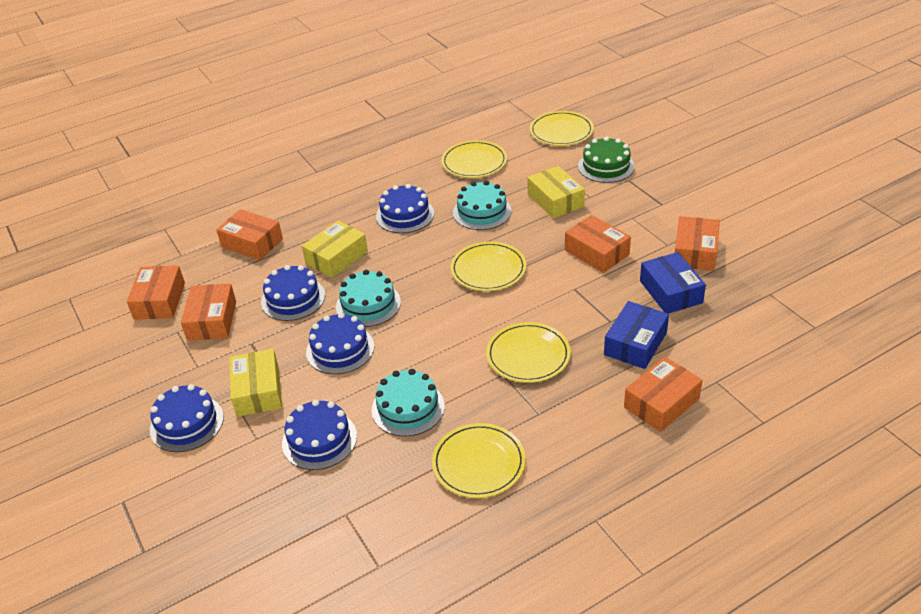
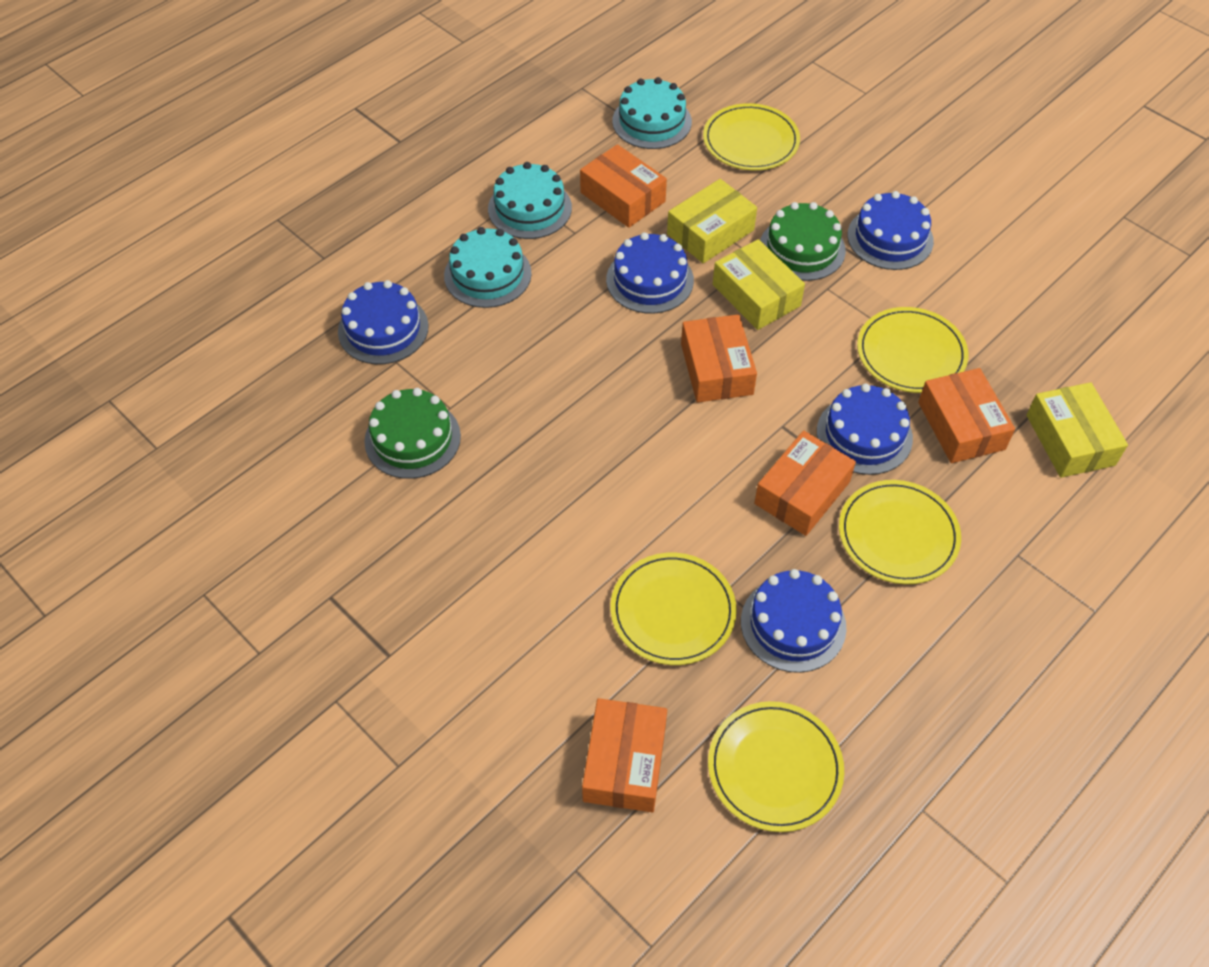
blue box: 2 -> 0
green cake: 1 -> 2
orange box: 6 -> 5

